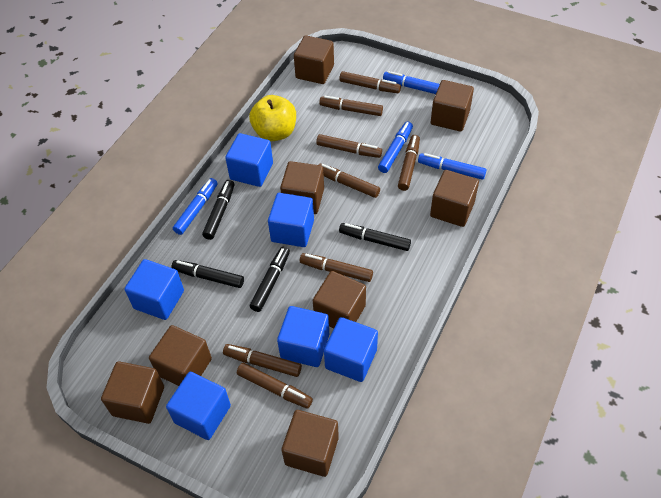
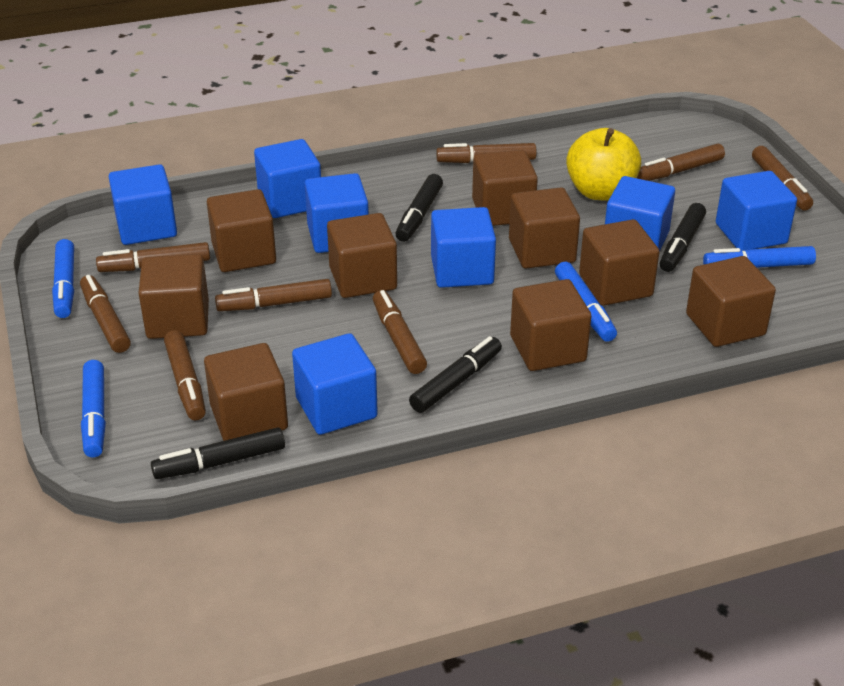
blue cube: 6 -> 7
brown cube: 8 -> 9

